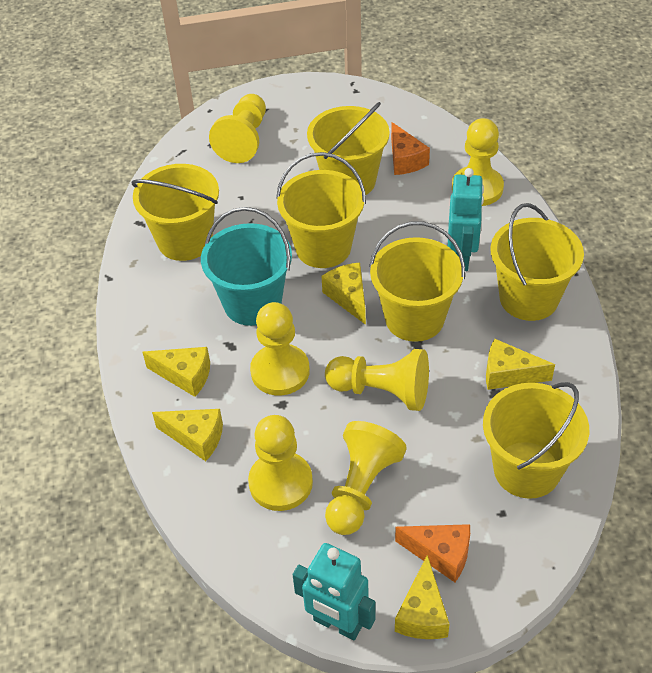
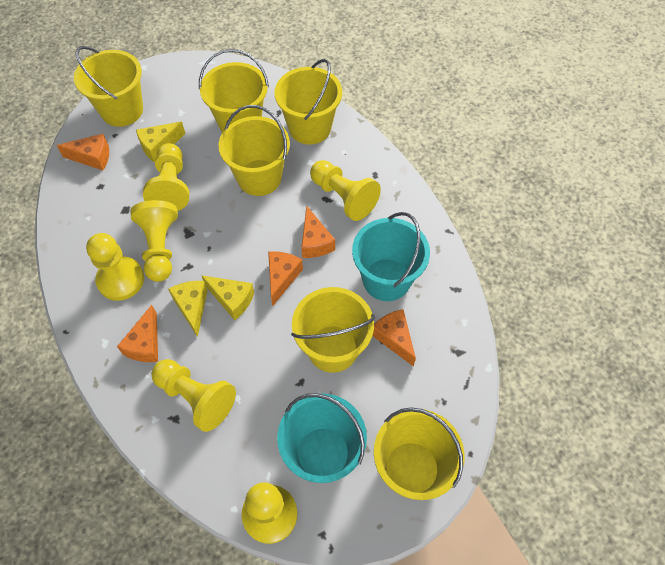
orange cheese: 2 -> 5
turquoise bucket: 1 -> 2
turquoise robot: 2 -> 0
yellow cheese: 5 -> 3

